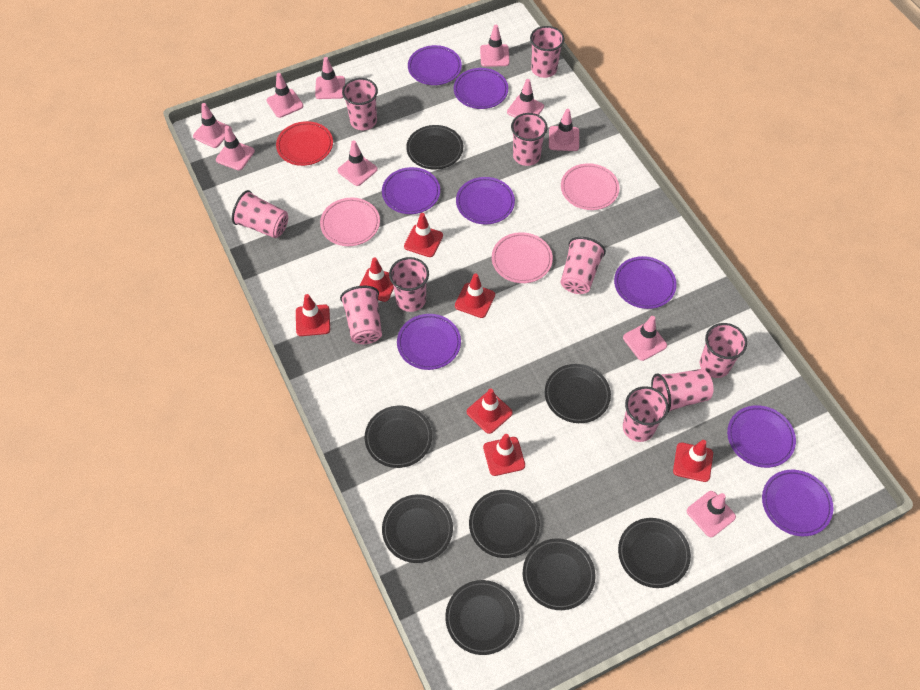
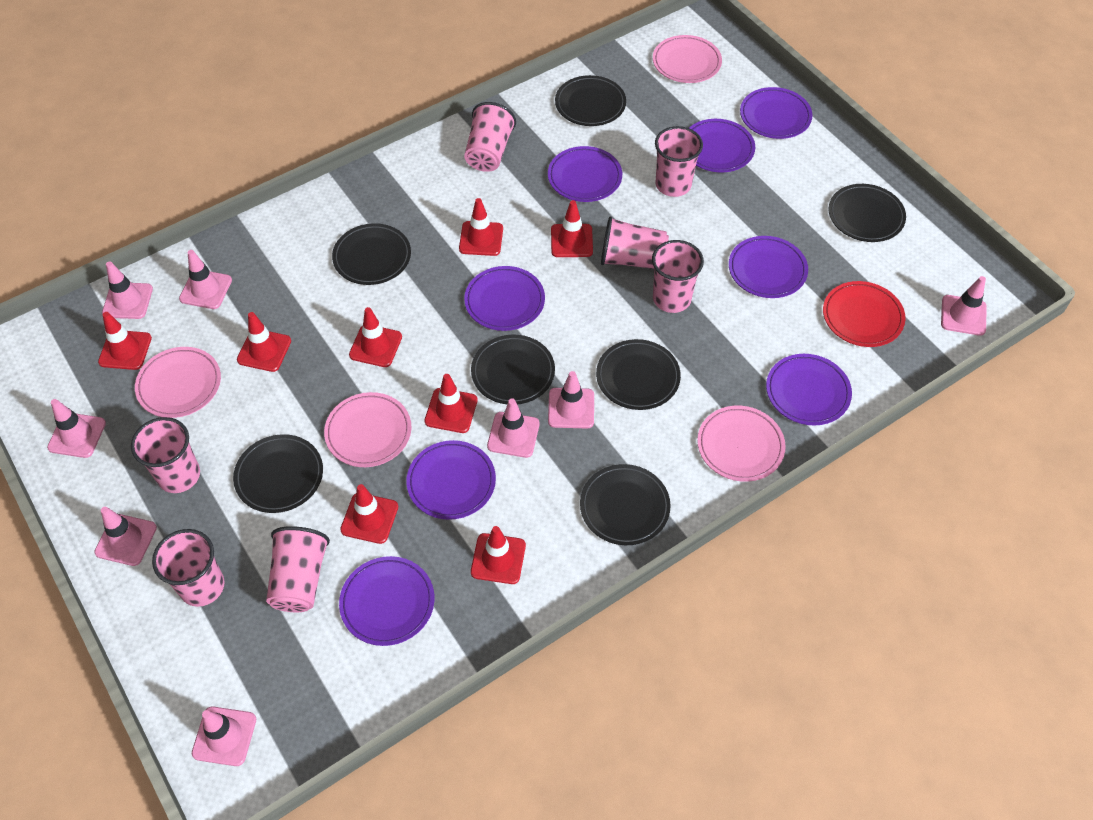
black plate: 8 -> 7
pink cup: 10 -> 7
pink plate: 3 -> 4
pink traffic cone: 10 -> 8
red traffic cone: 7 -> 8

